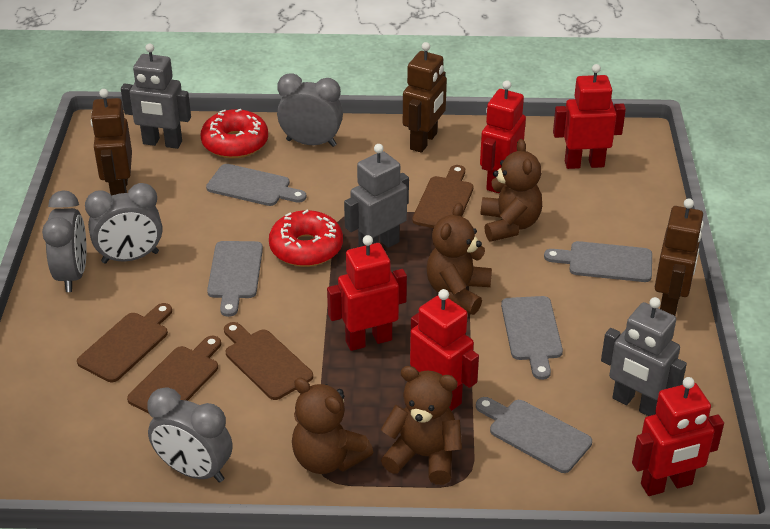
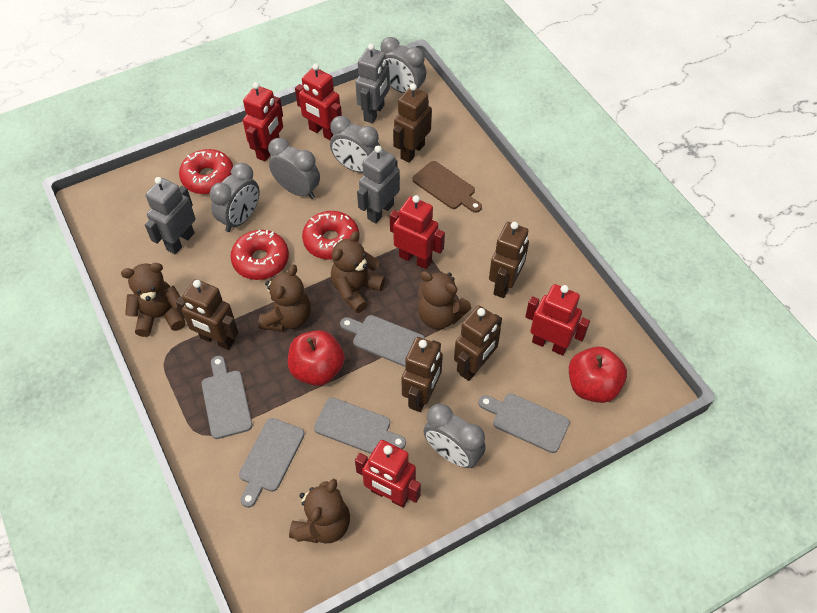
brown cutting board: 4 -> 1
brown robot: 3 -> 5
brown teddy bear: 4 -> 5
grey clock: 4 -> 5
red apple: 0 -> 2
red donut: 2 -> 3

